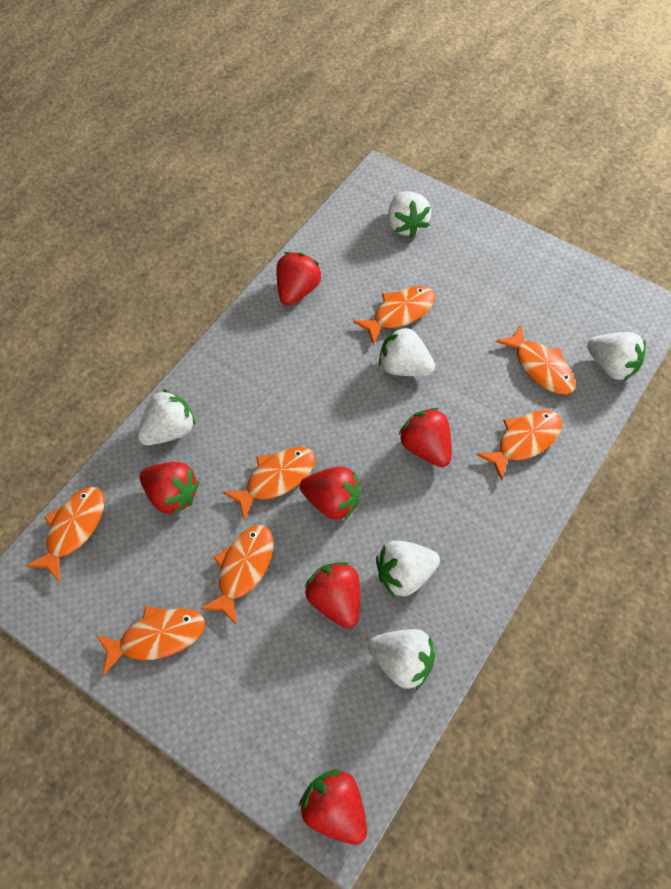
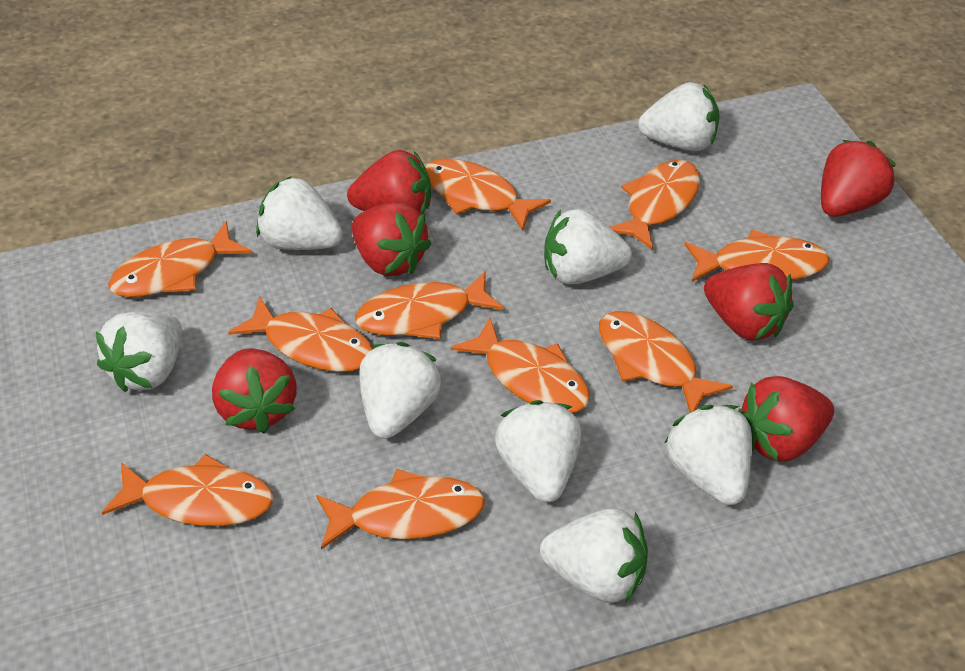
orange fish: 7 -> 10
white strawberry: 6 -> 8

